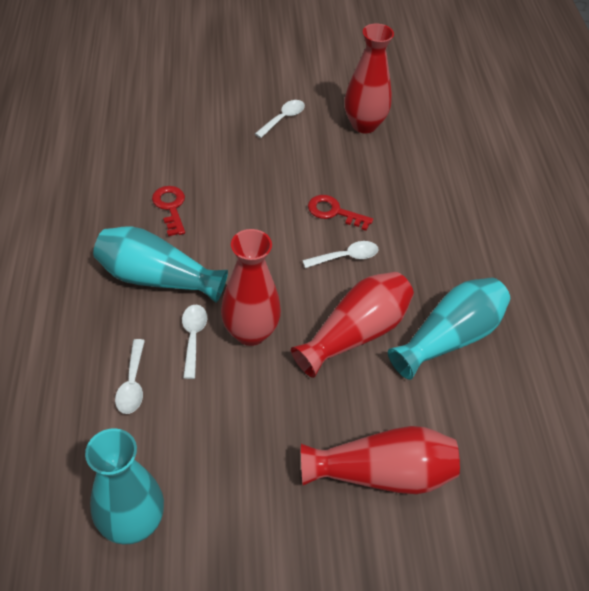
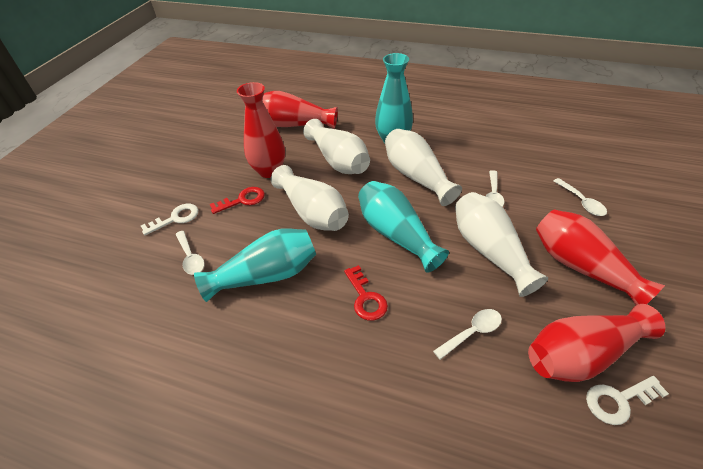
white key: 0 -> 2
white vase: 0 -> 4

